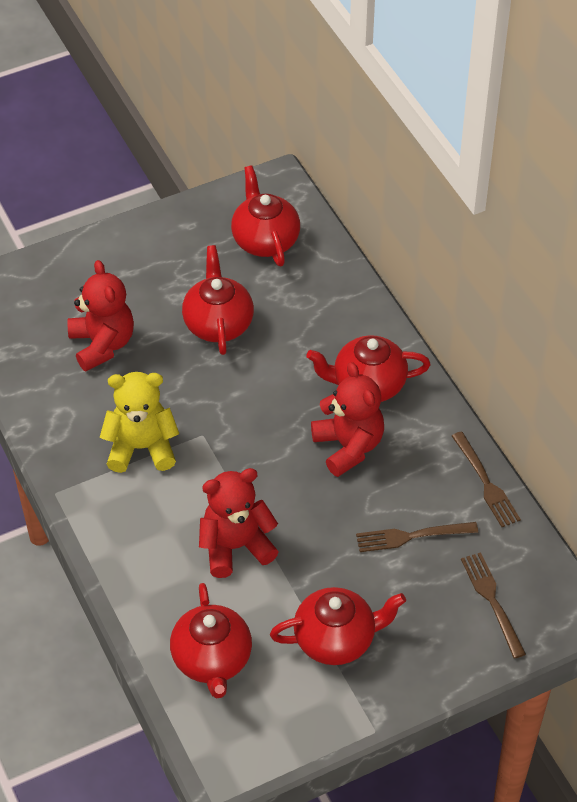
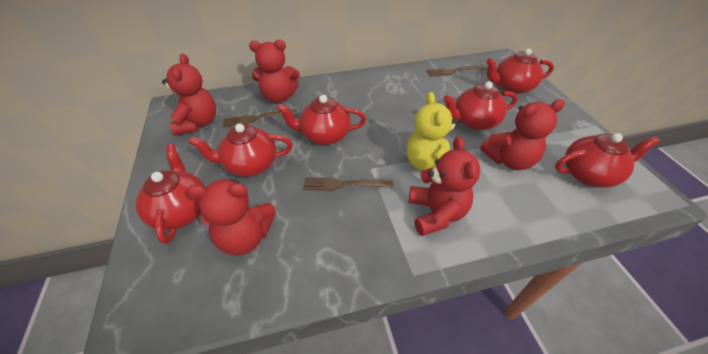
red teapot: 5 -> 6
red teddy bear: 3 -> 5

